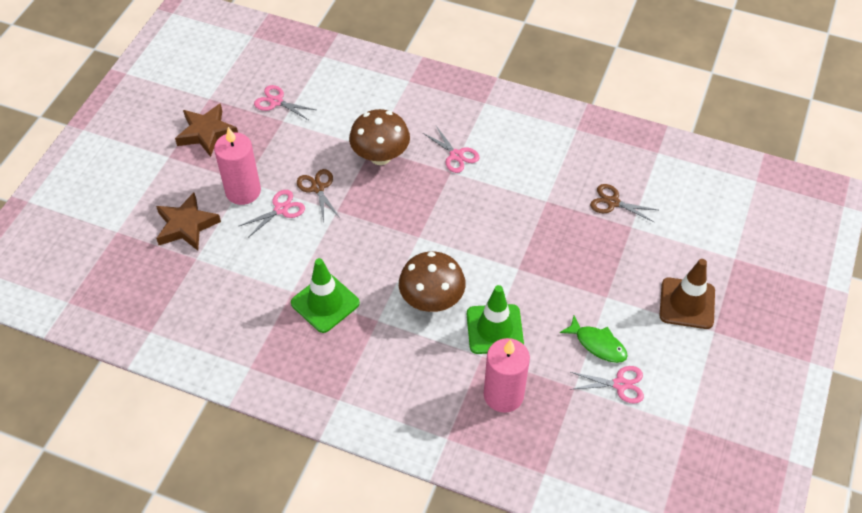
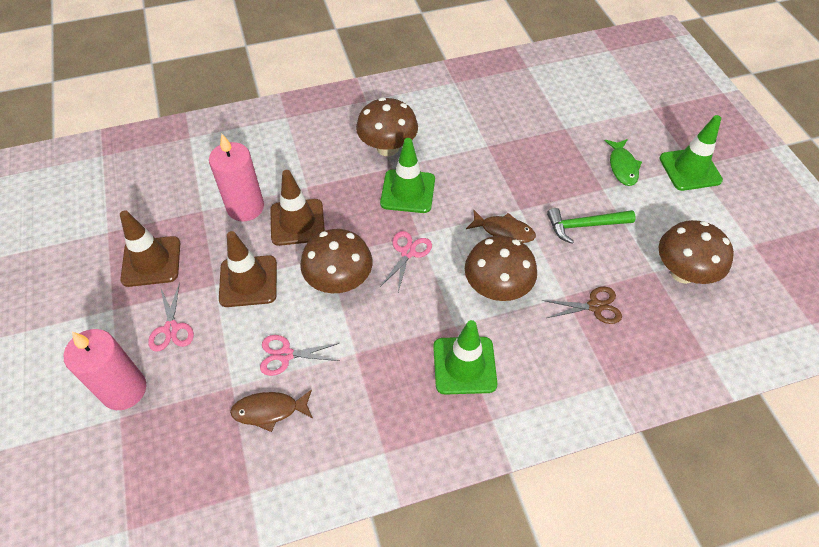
brown fish: 0 -> 2
brown mushroom: 2 -> 4
brown scissors: 2 -> 1
brown star: 2 -> 0
brown traffic cone: 1 -> 3
green hammer: 0 -> 1
green traffic cone: 2 -> 3
pink scissors: 4 -> 3

